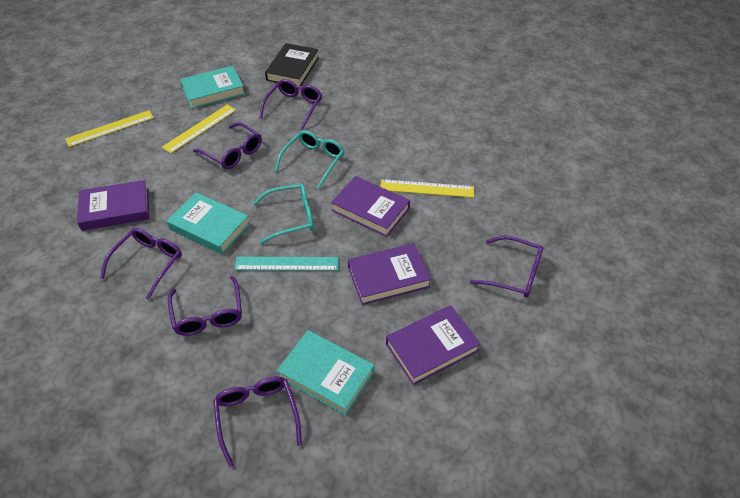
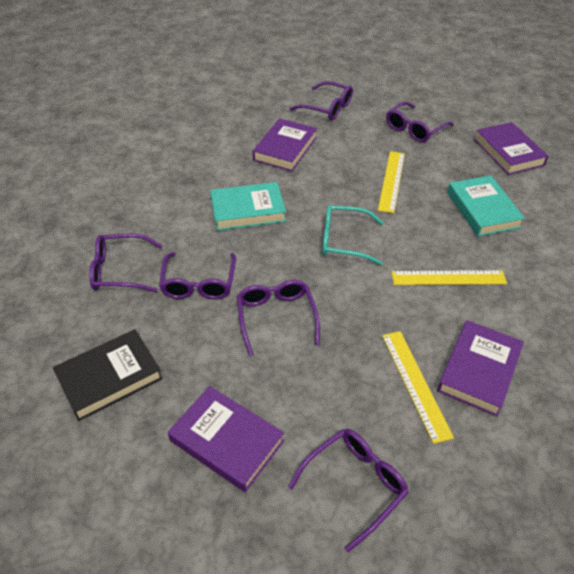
turquoise book: 3 -> 2
turquoise glasses: 2 -> 1
turquoise ruler: 1 -> 0

